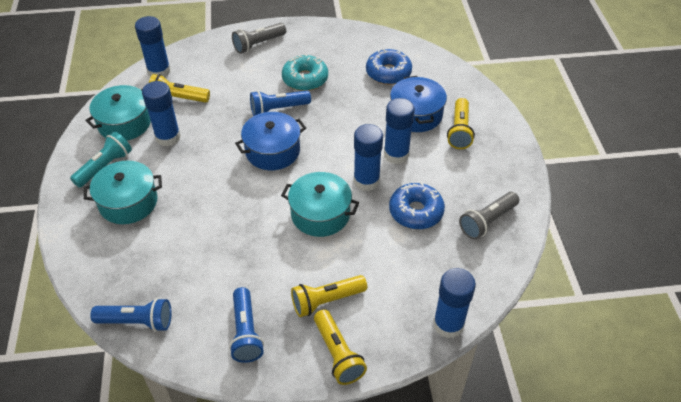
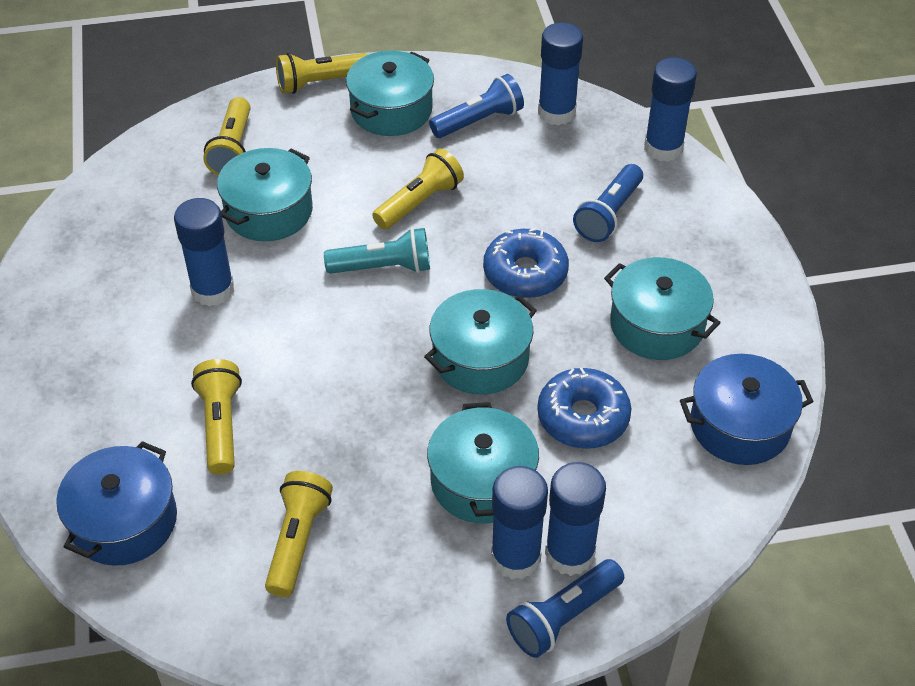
grey flashlight: 2 -> 0
turquoise donut: 1 -> 0
turquoise pot: 3 -> 5
yellow flashlight: 4 -> 5

